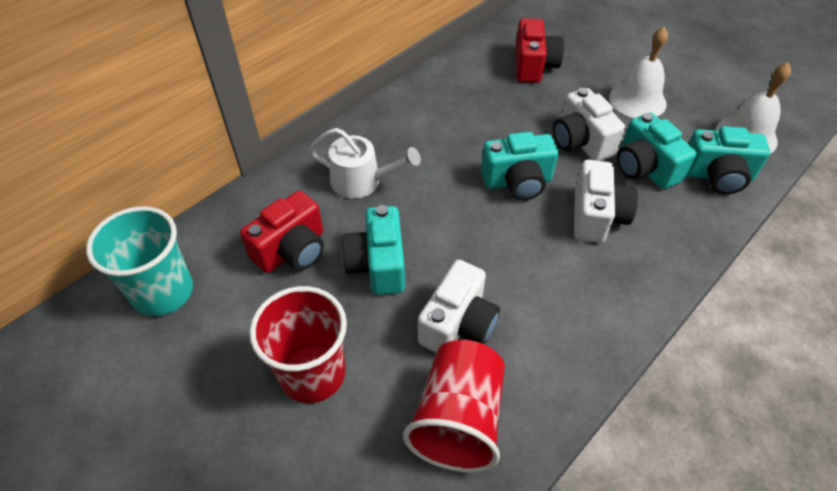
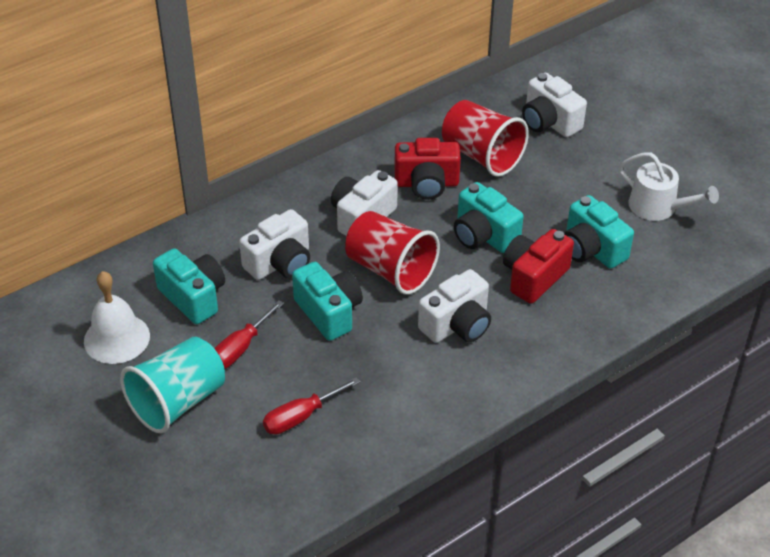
red screwdriver: 0 -> 2
white bell: 2 -> 1
white camera: 3 -> 4

